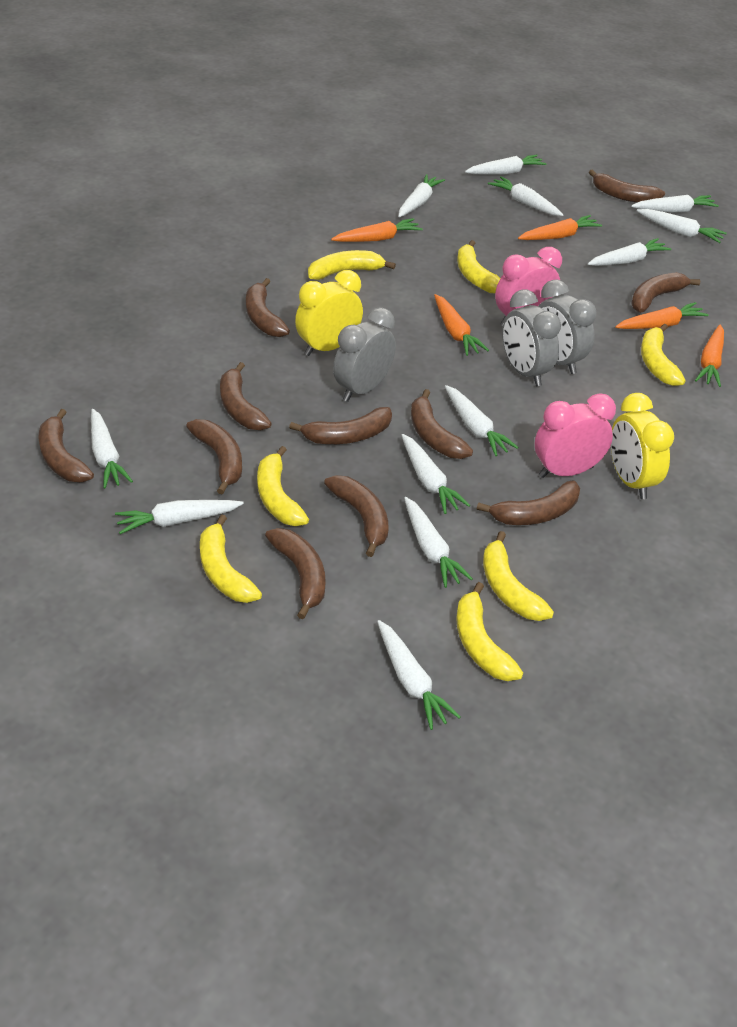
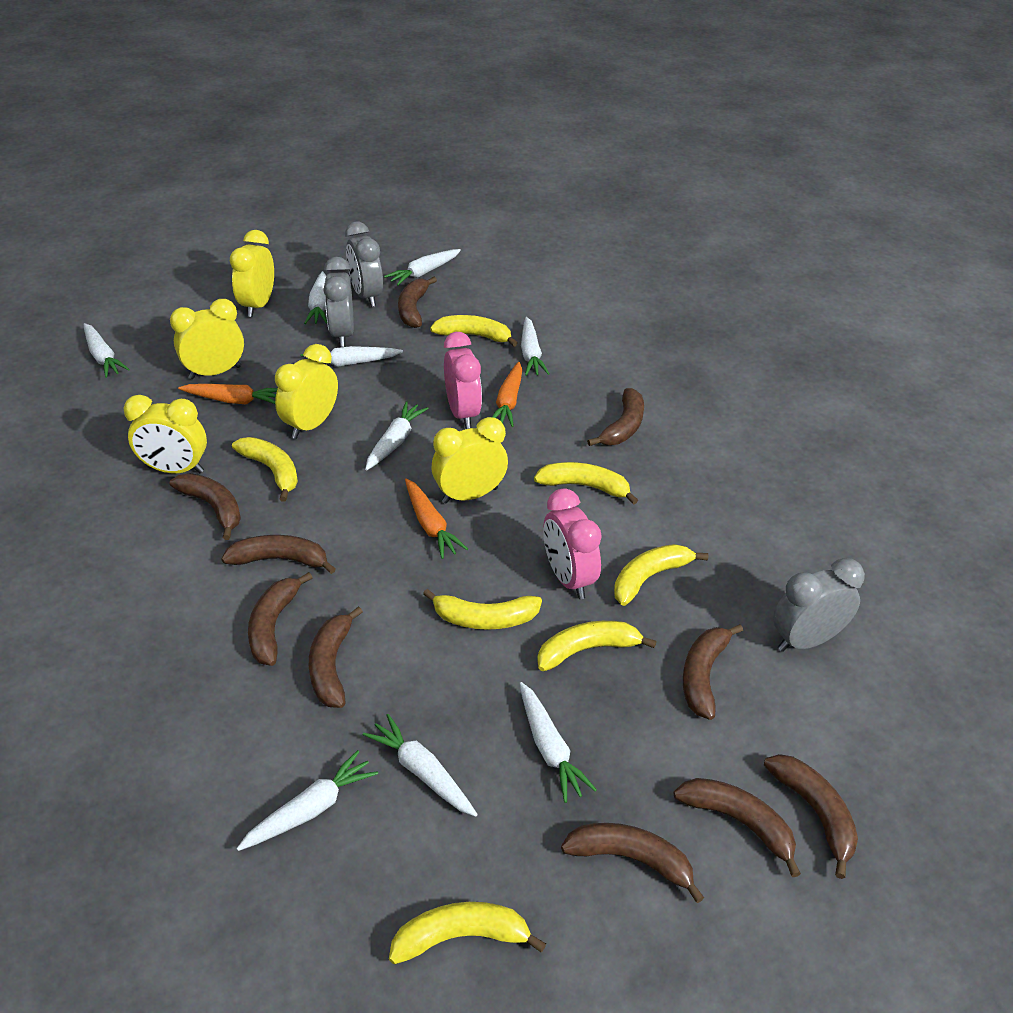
brown banana: 11 -> 10
orange carrot: 5 -> 3
white carrot: 12 -> 9
yellow clock: 2 -> 5

